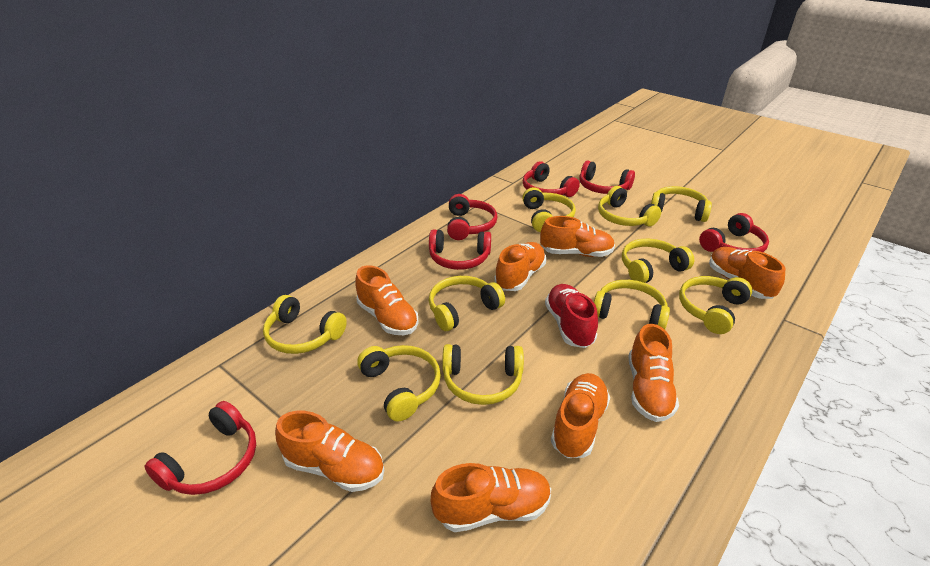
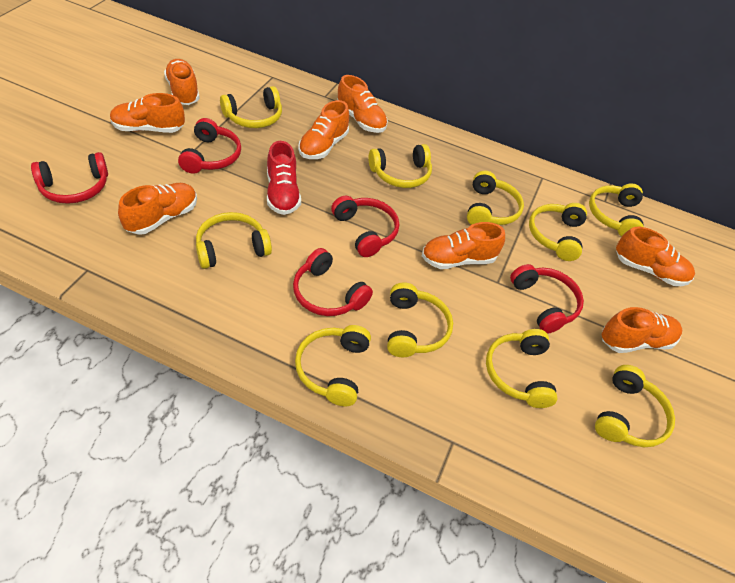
red headphones: 6 -> 5

